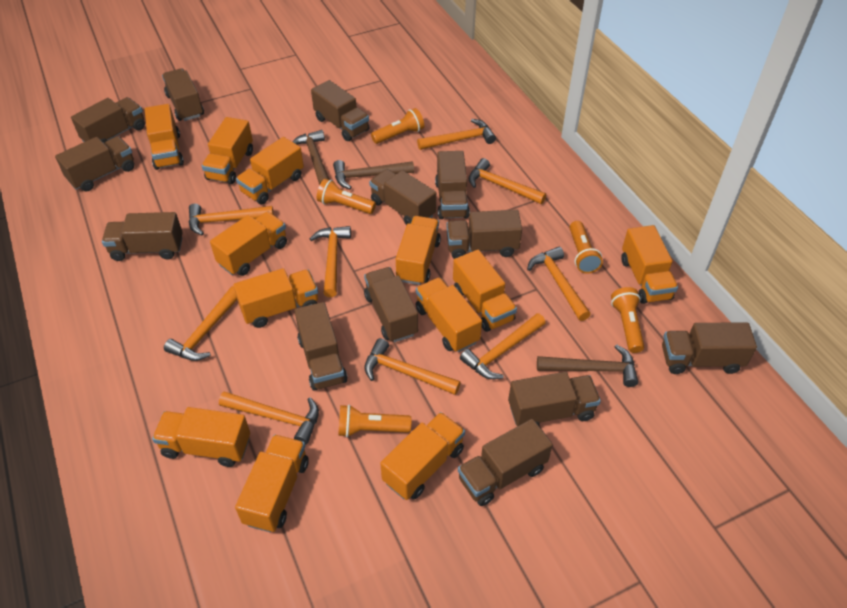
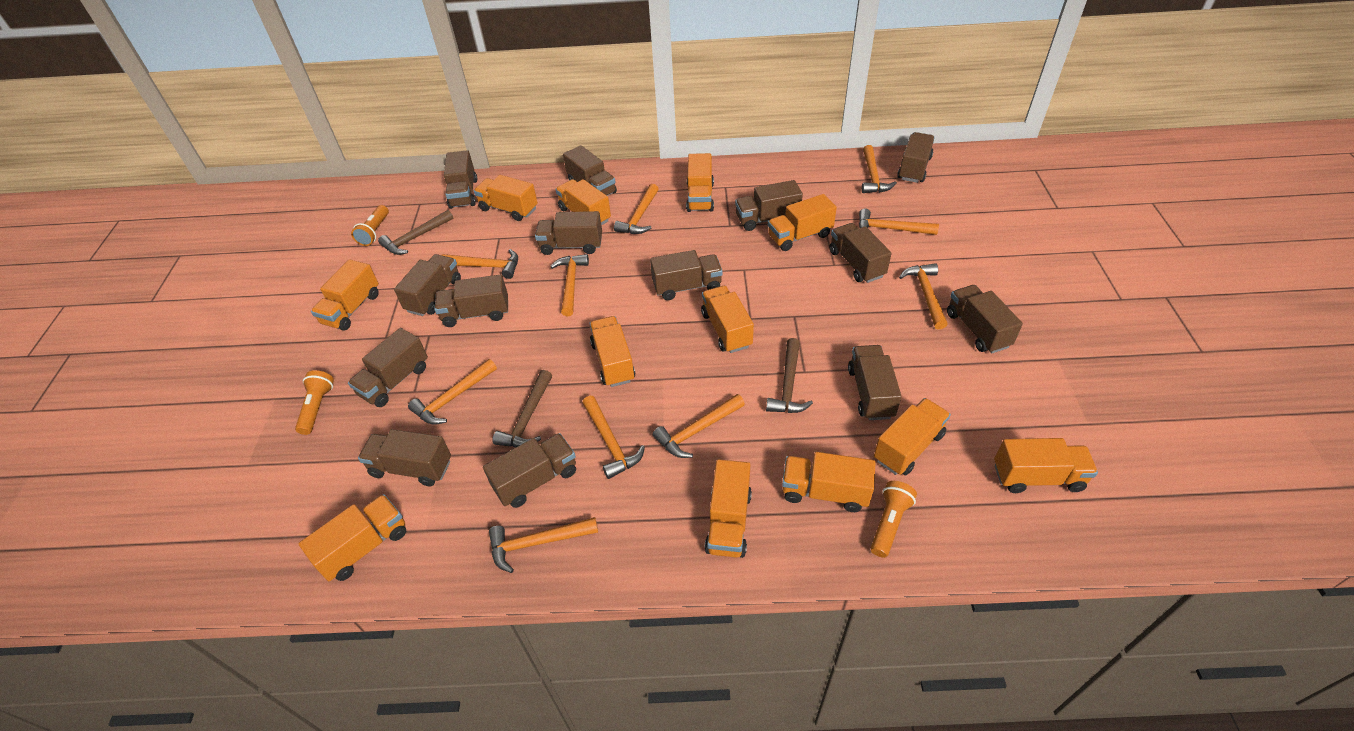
brown truck: 13 -> 14
orange flashlight: 5 -> 3
orange hammer: 9 -> 10

